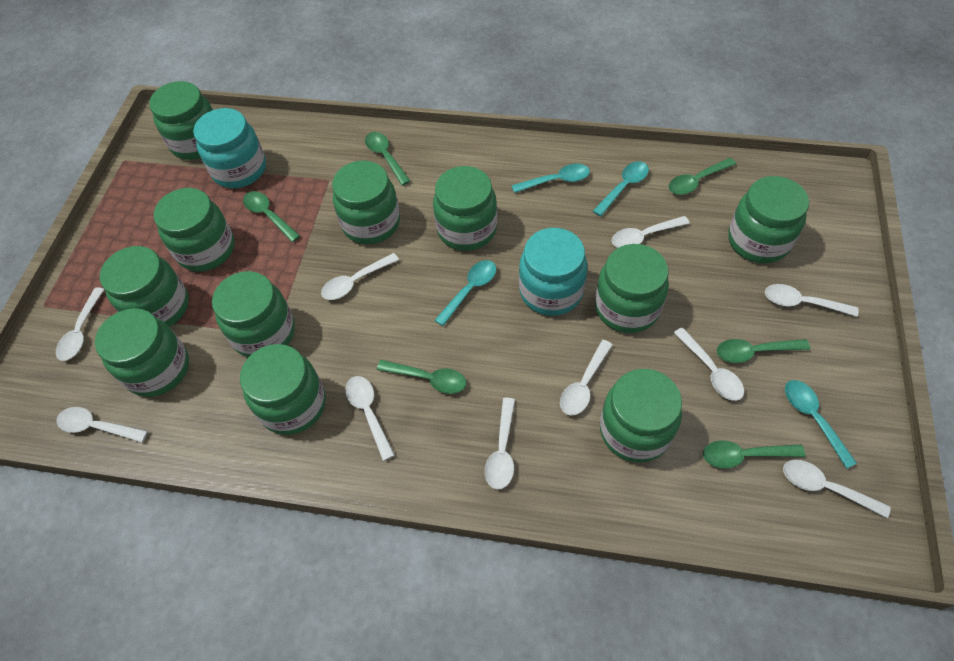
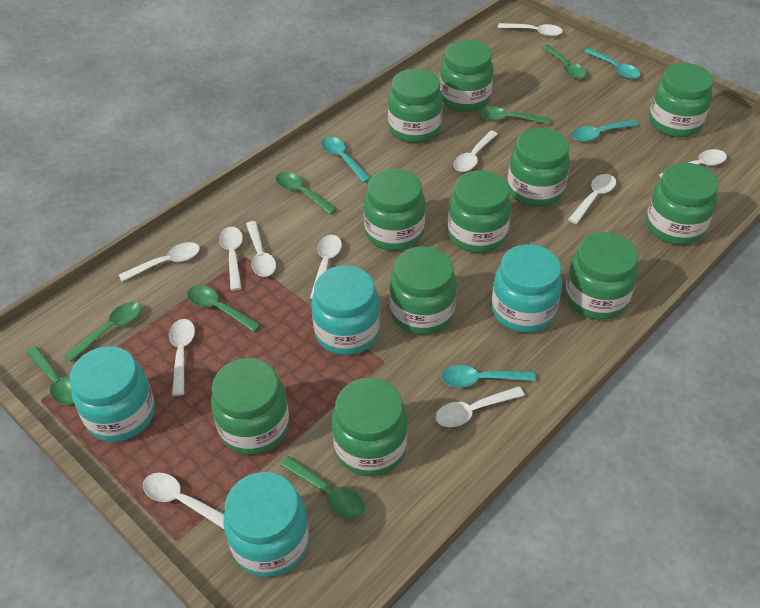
green spoon: 6 -> 7
turquoise jar: 2 -> 4
white spoon: 10 -> 11

